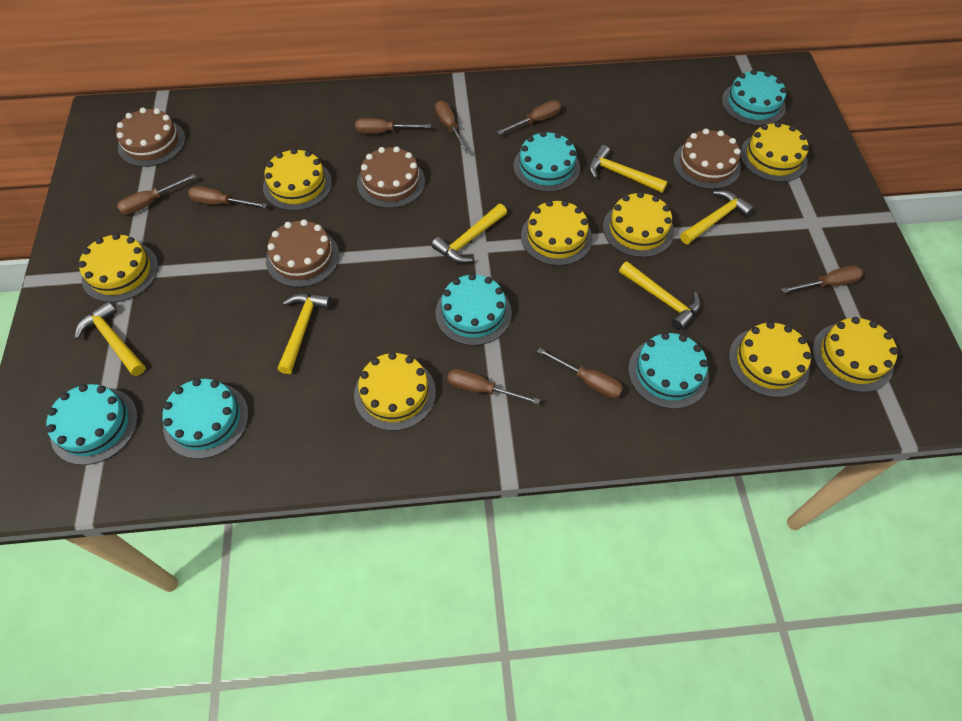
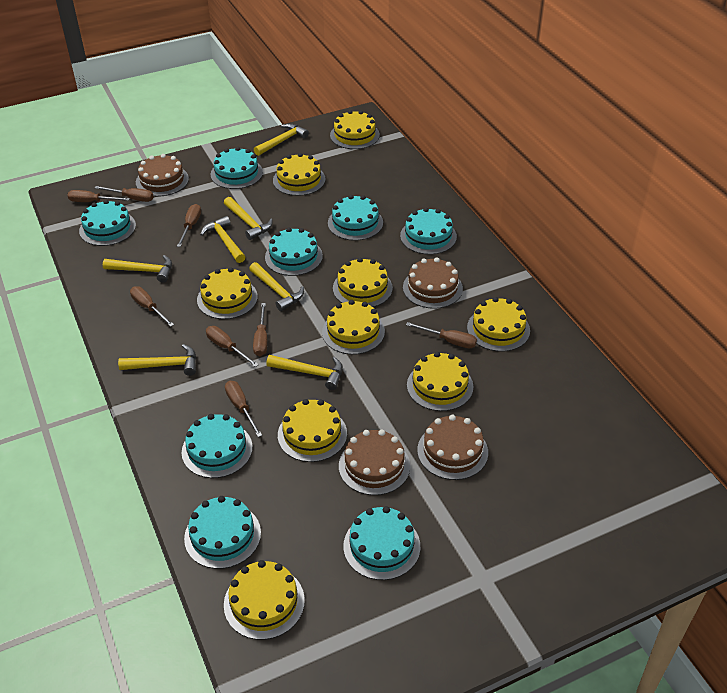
turquoise cake: 6 -> 8
yellow cake: 8 -> 9
yellow hammer: 6 -> 7

